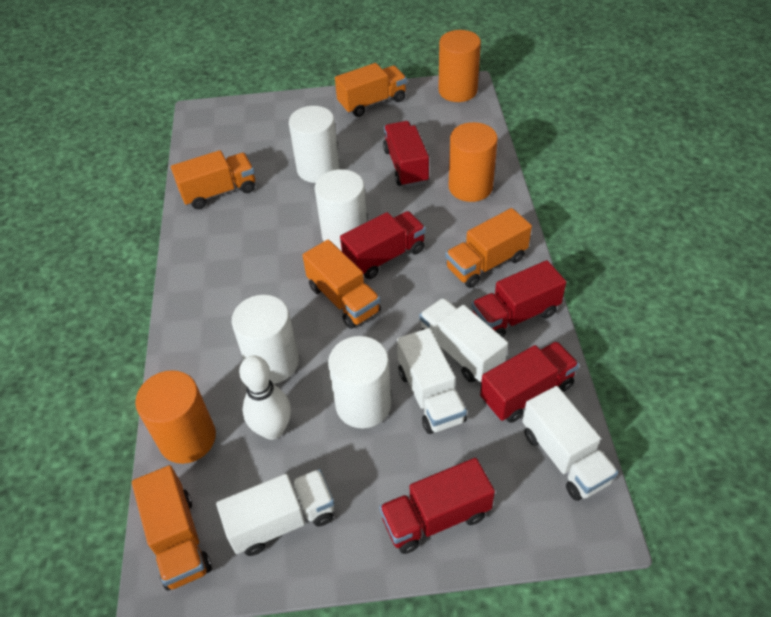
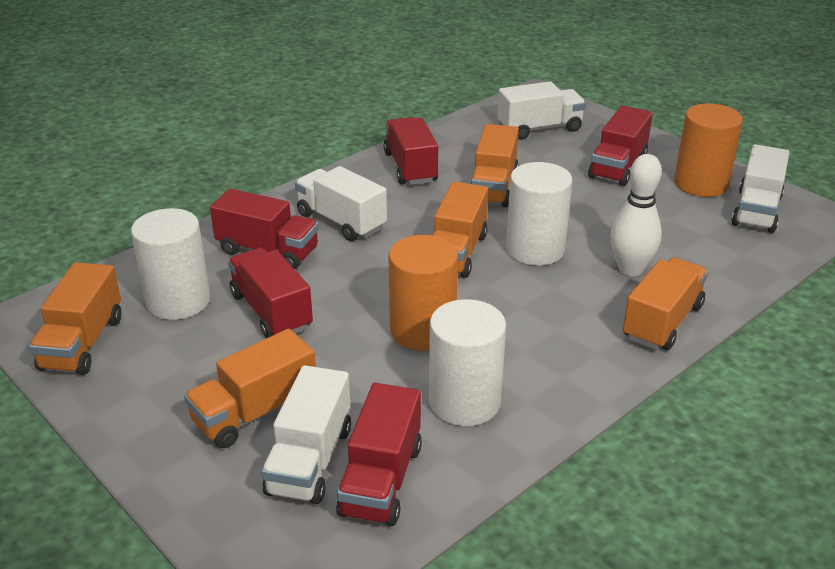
orange cylinder: 3 -> 2
white cylinder: 4 -> 3

